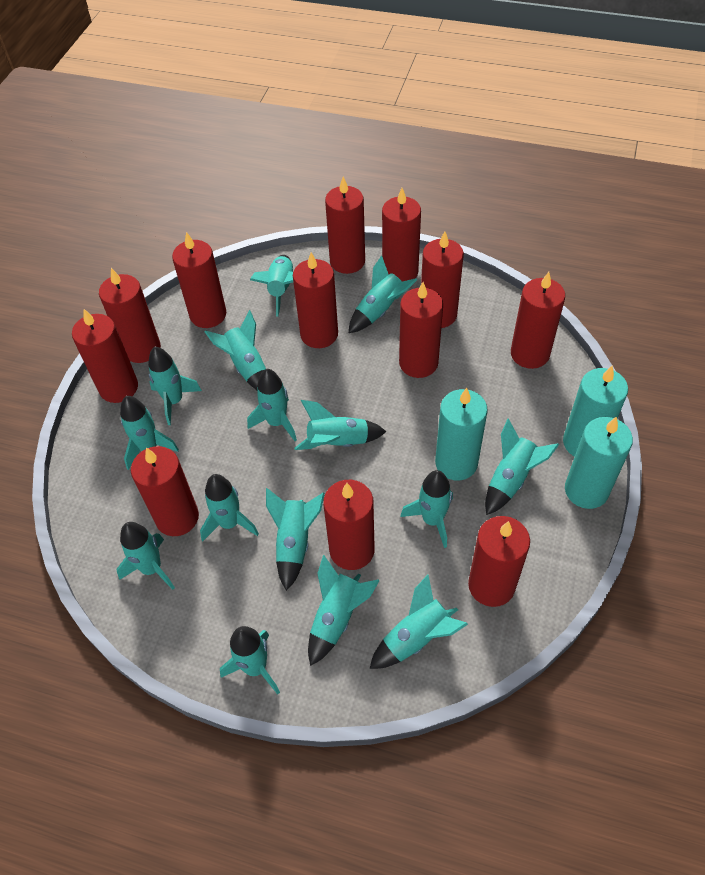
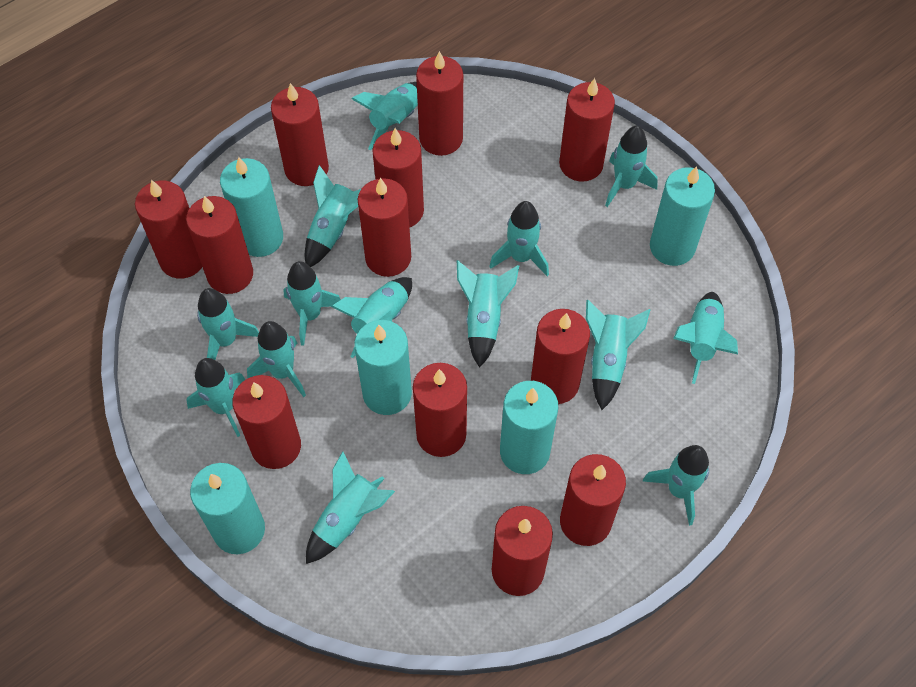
turquoise candle: 3 -> 5
turquoise rocket: 15 -> 14

